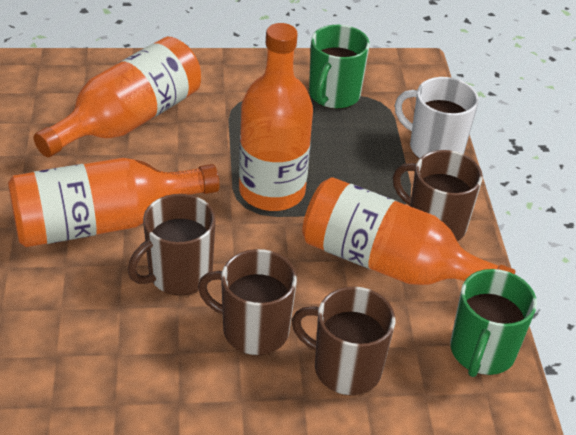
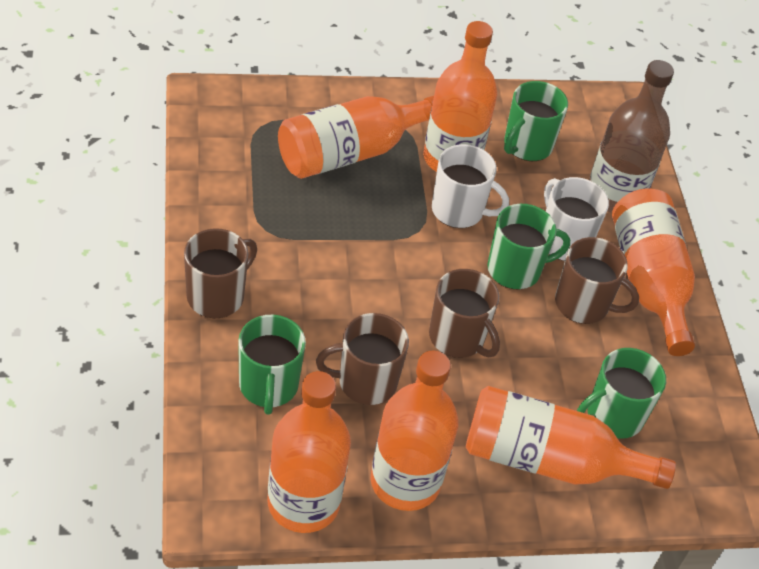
brown bottle: 0 -> 1
green mug: 2 -> 4
orange bottle: 4 -> 6
white mug: 1 -> 2

